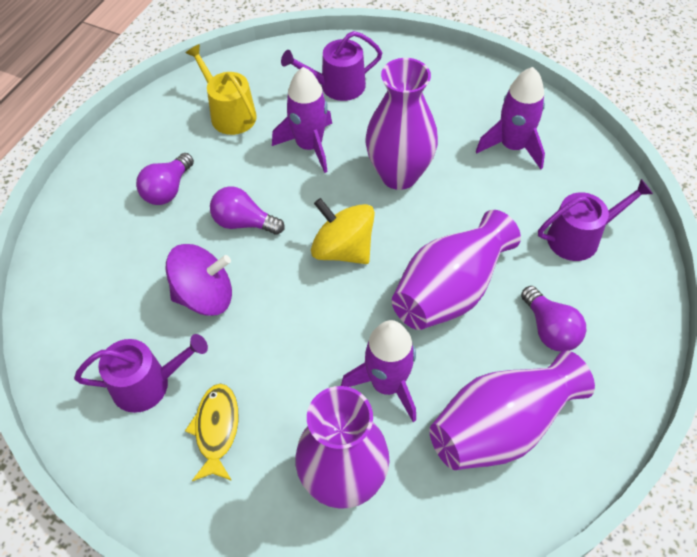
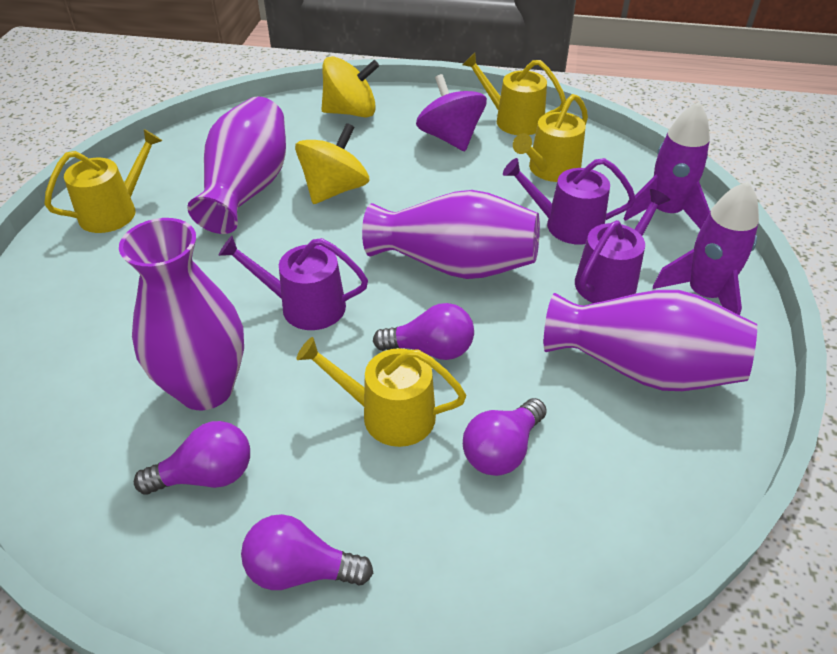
purple light bulb: 3 -> 4
purple rocket: 3 -> 2
yellow fish: 1 -> 0
yellow spinning top: 1 -> 2
yellow watering can: 1 -> 4

